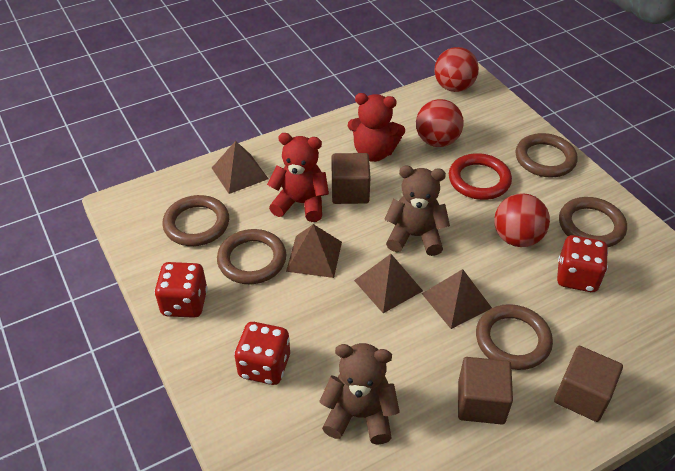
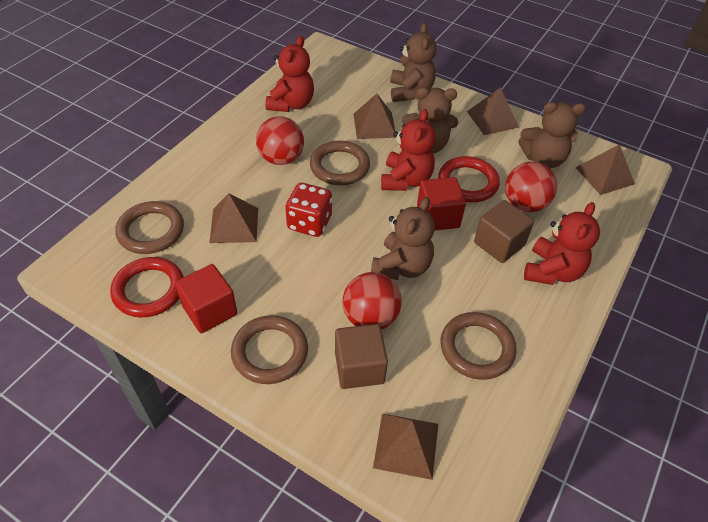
brown cube: 3 -> 2
brown pyramid: 4 -> 5
brown ring: 5 -> 4
brown teddy bear: 2 -> 4
red cube: 0 -> 2
red dice: 3 -> 1
red ring: 1 -> 2
red teddy bear: 2 -> 3

